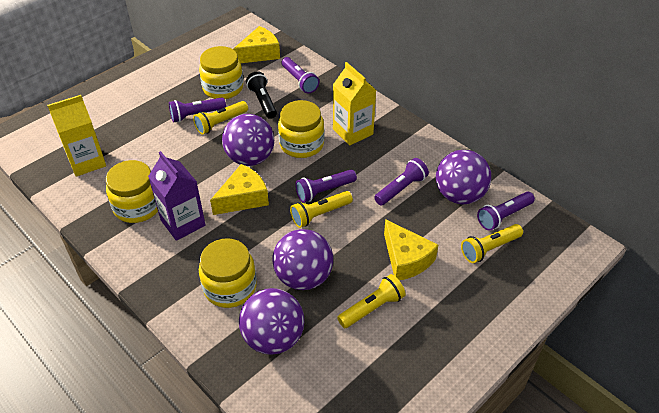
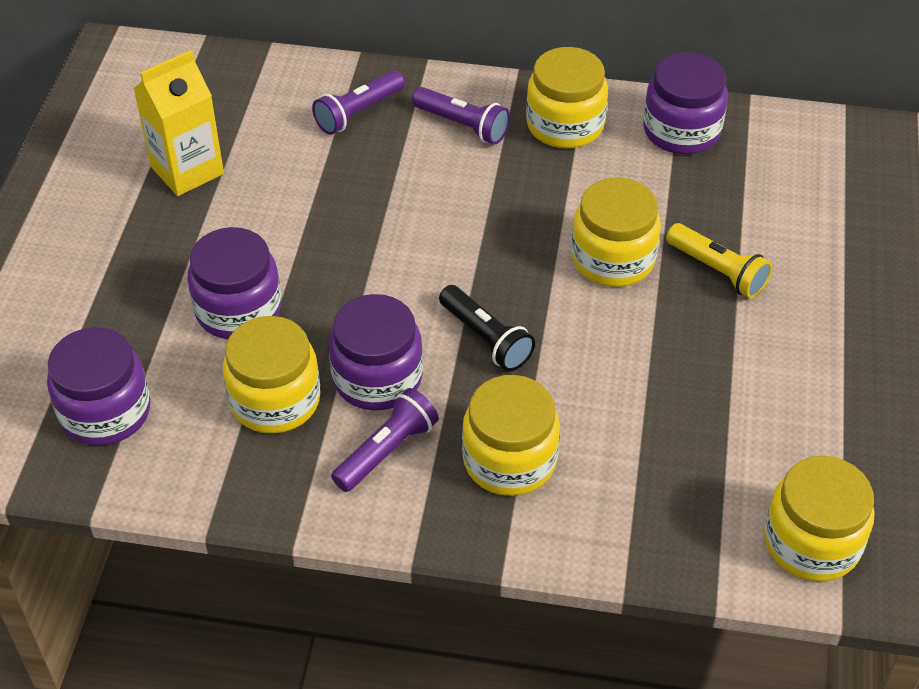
purple ball: 4 -> 0
purple carton: 1 -> 0
purple flashlight: 5 -> 3
purple jar: 0 -> 4
yellow carton: 2 -> 1
yellow cheese: 3 -> 0
yellow flashlight: 4 -> 1
yellow jar: 4 -> 5

